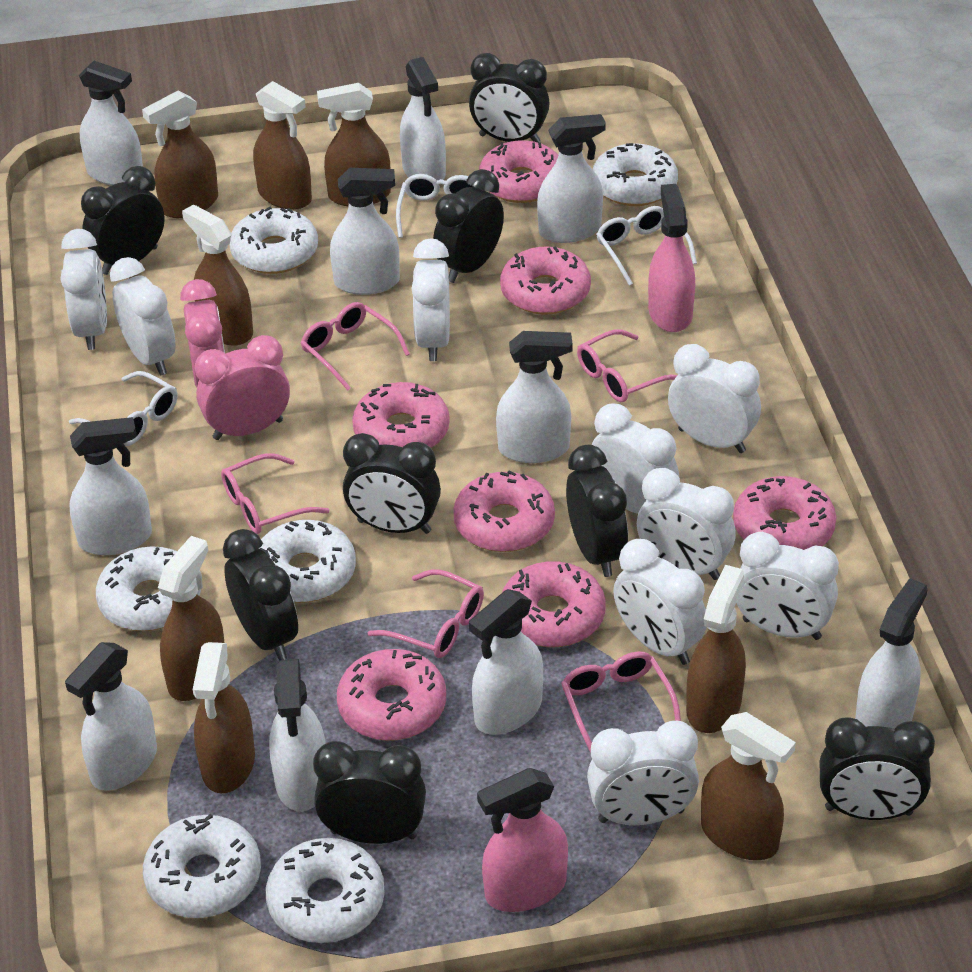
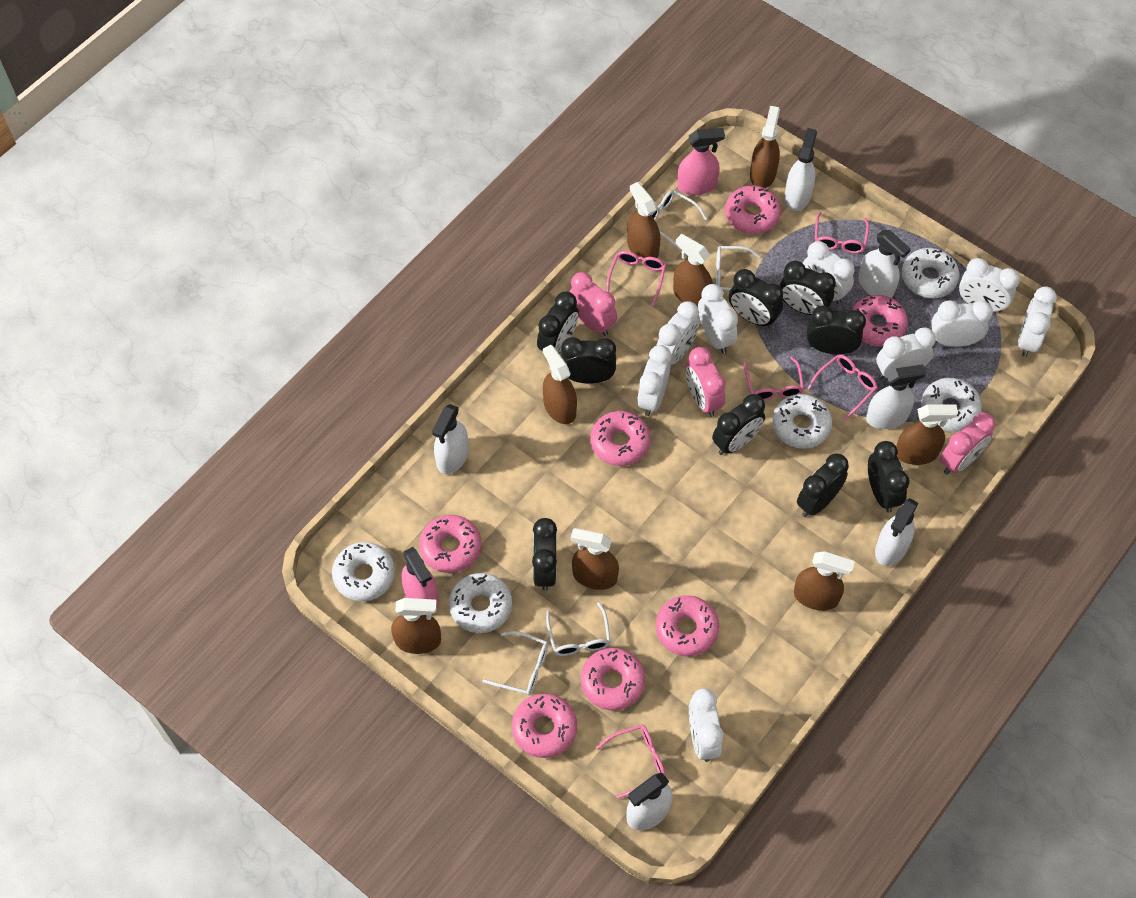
black clock: 8 -> 9
pink clock: 2 -> 3
white donut: 6 -> 5
white glasses: 3 -> 4
white spray bottle: 10 -> 6

